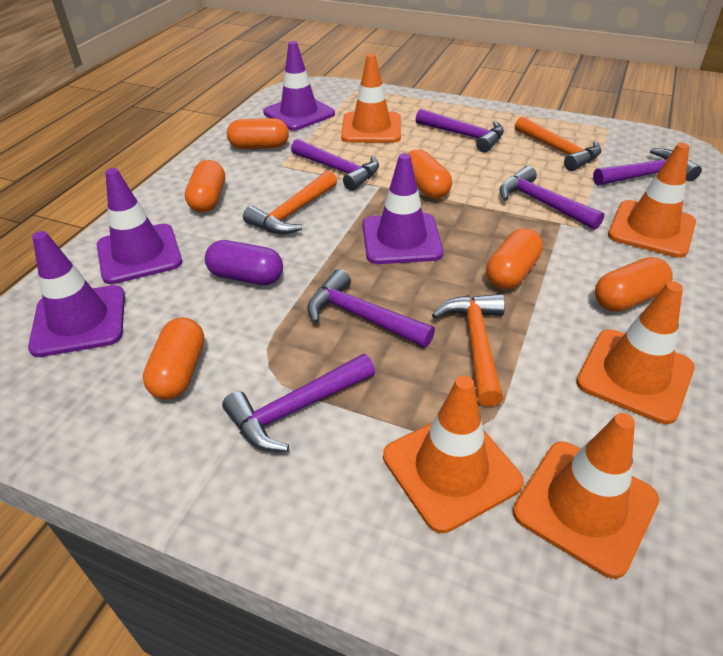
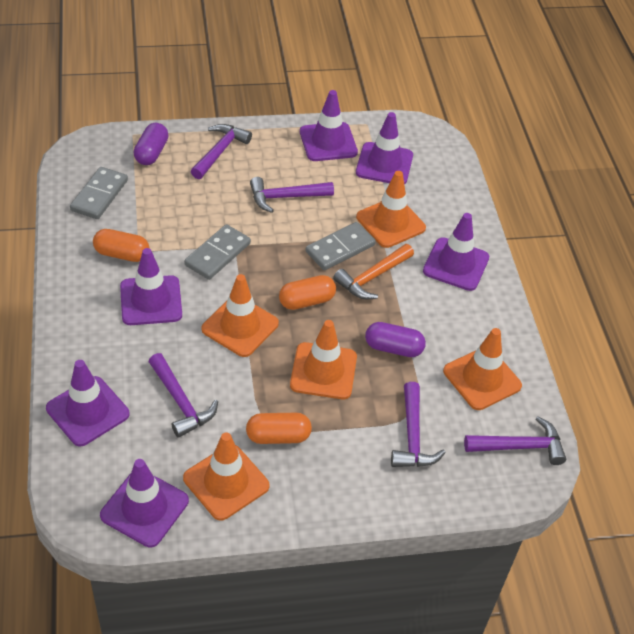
grey domino: 0 -> 3
orange capsule: 6 -> 3
orange hammer: 3 -> 1
purple capsule: 1 -> 2
purple hammer: 6 -> 5
purple traffic cone: 4 -> 6

